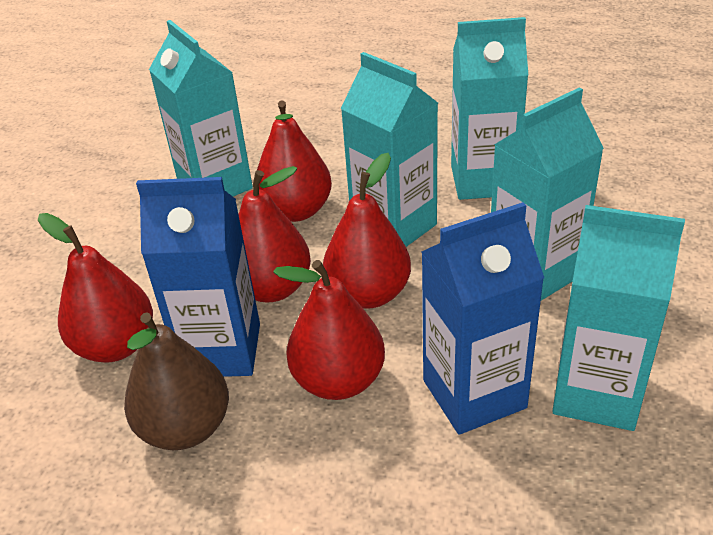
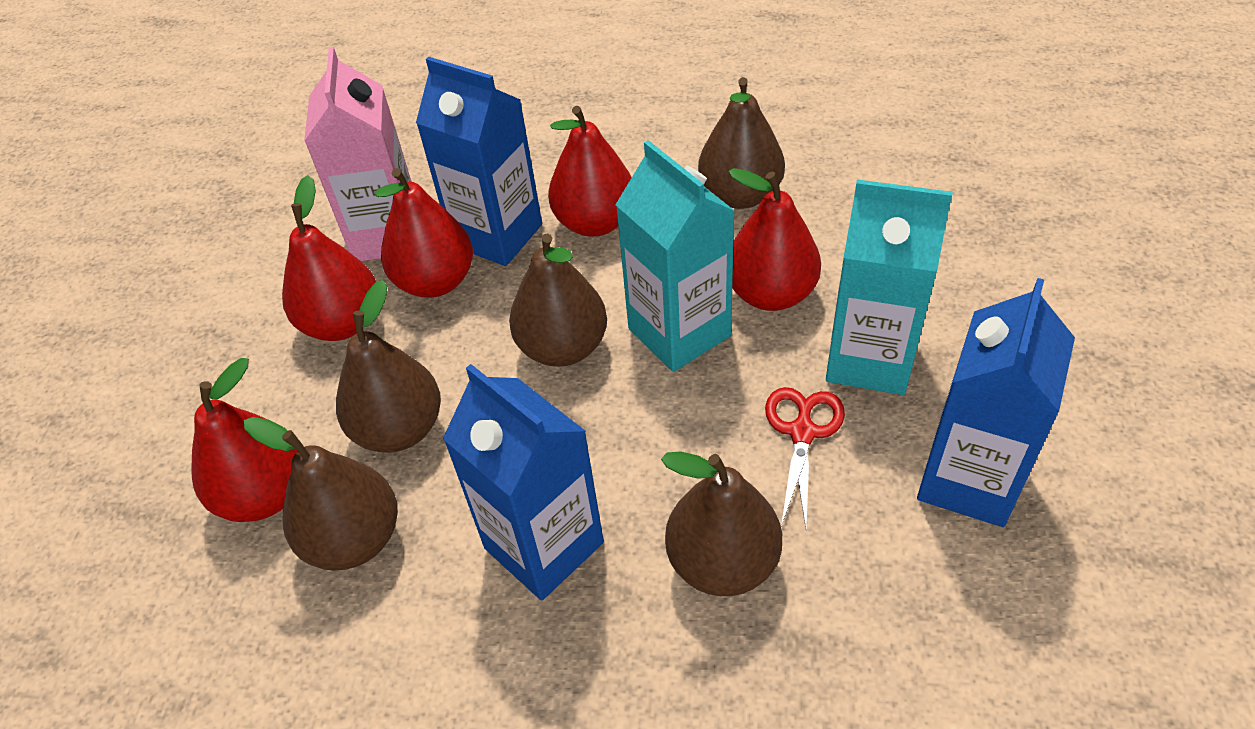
blue carton: 2 -> 3
brown pear: 1 -> 5
pink carton: 0 -> 1
red scissors: 0 -> 1
turquoise carton: 5 -> 2

